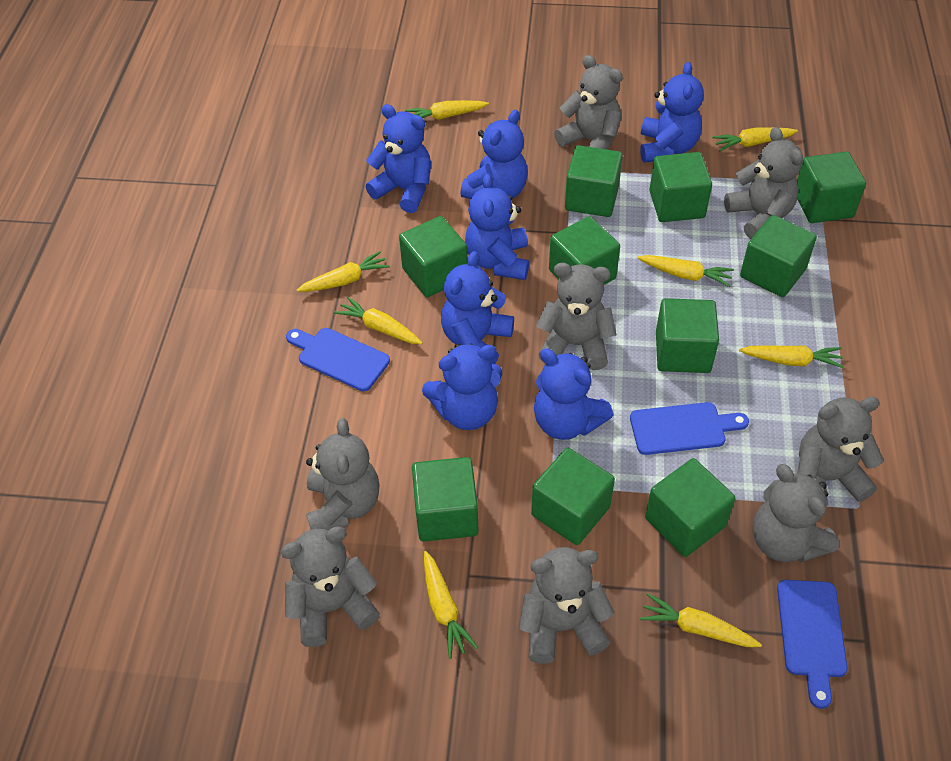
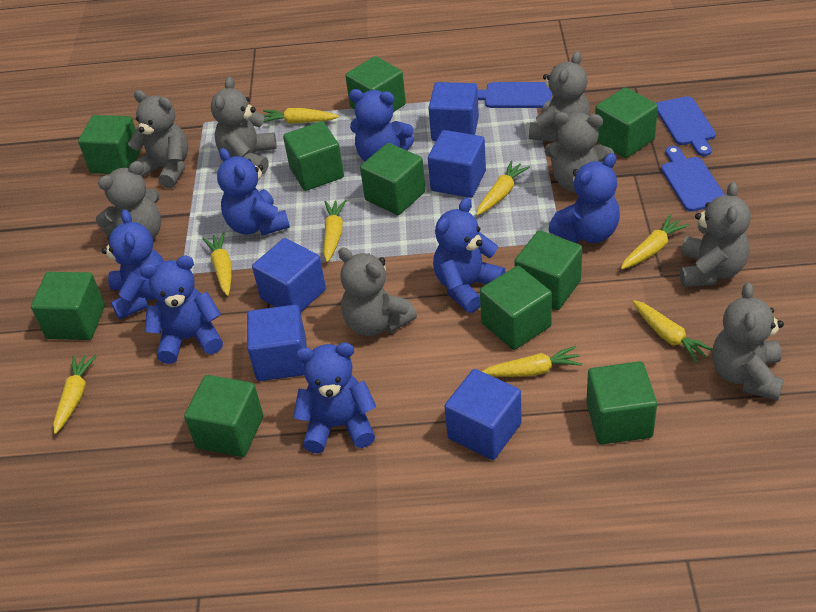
blue cube: 0 -> 5

